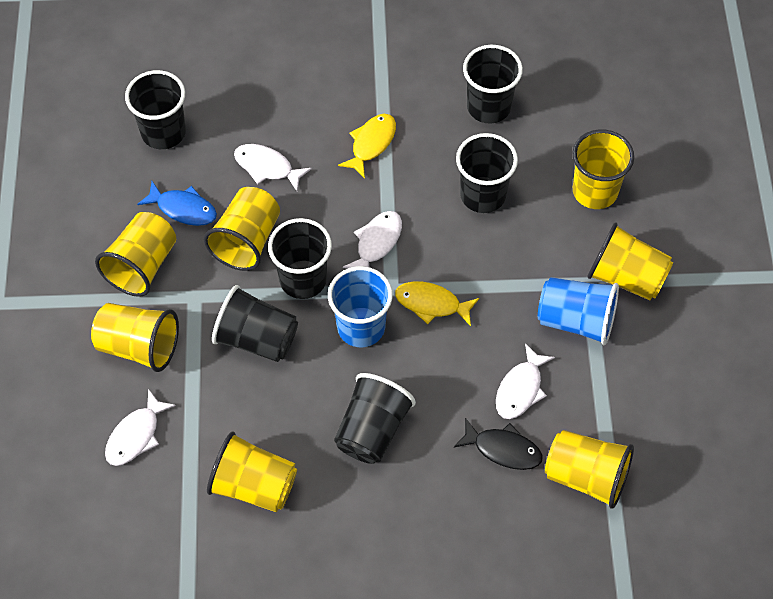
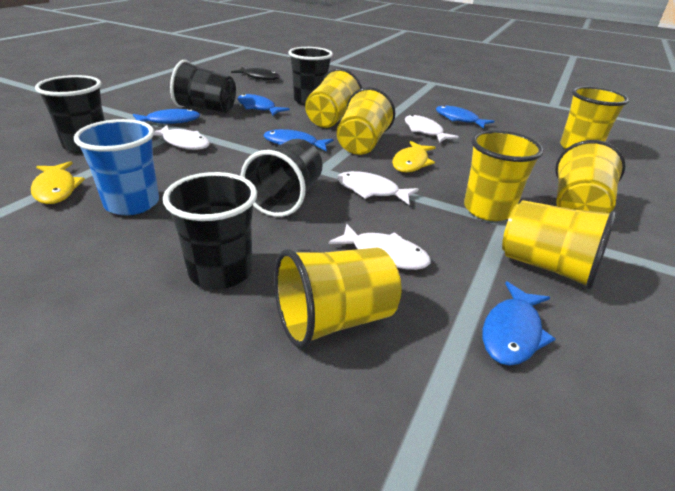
black cup: 6 -> 5
blue cup: 2 -> 1
blue fish: 1 -> 5

